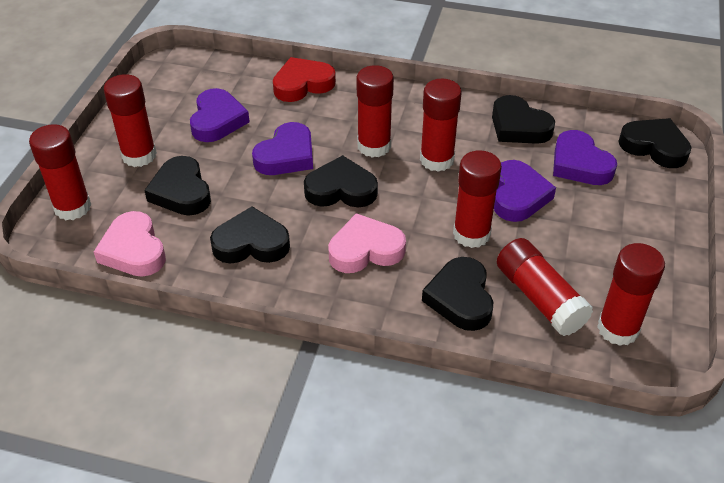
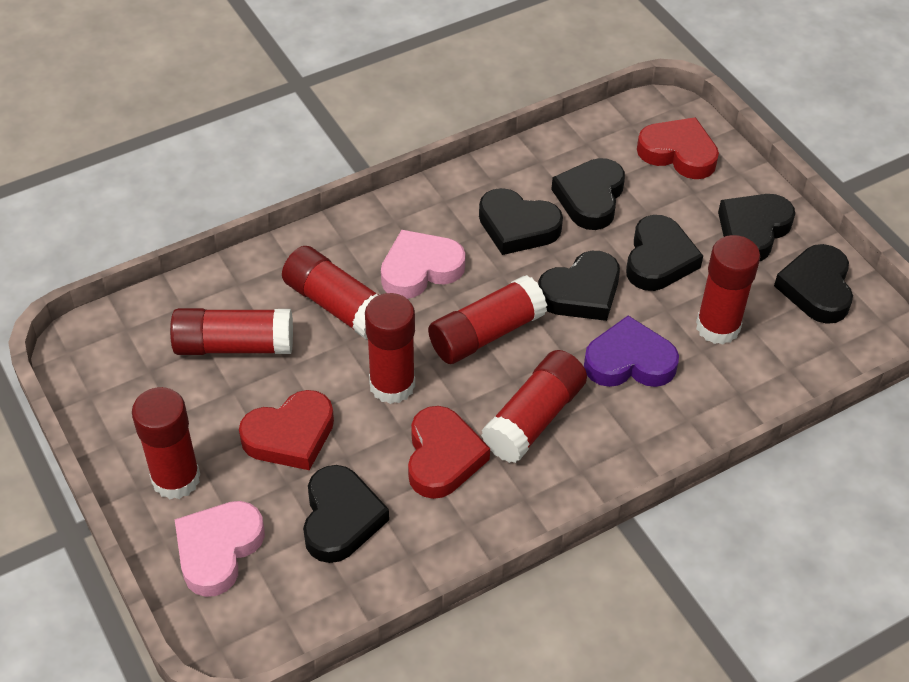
black heart: 6 -> 7
purple heart: 4 -> 1
red heart: 1 -> 3

